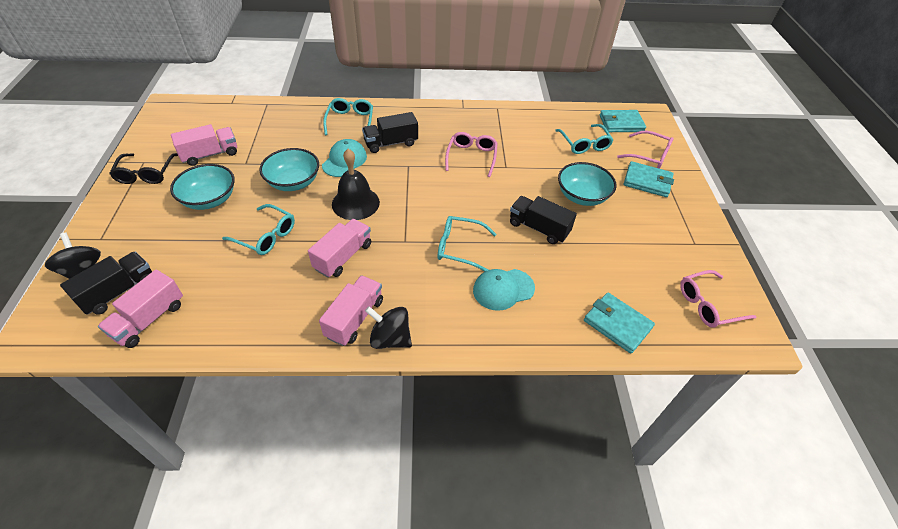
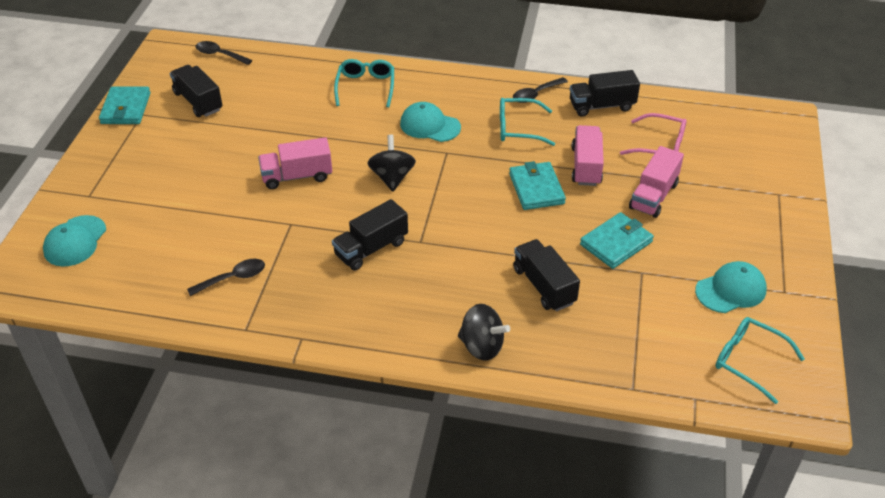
black bell: 1 -> 0
black glasses: 1 -> 0
black spoon: 0 -> 3
black truck: 3 -> 4
pink glasses: 3 -> 1
pink truck: 4 -> 3
turquoise bowl: 3 -> 0
turquoise cap: 2 -> 3
turquoise glasses: 4 -> 3

